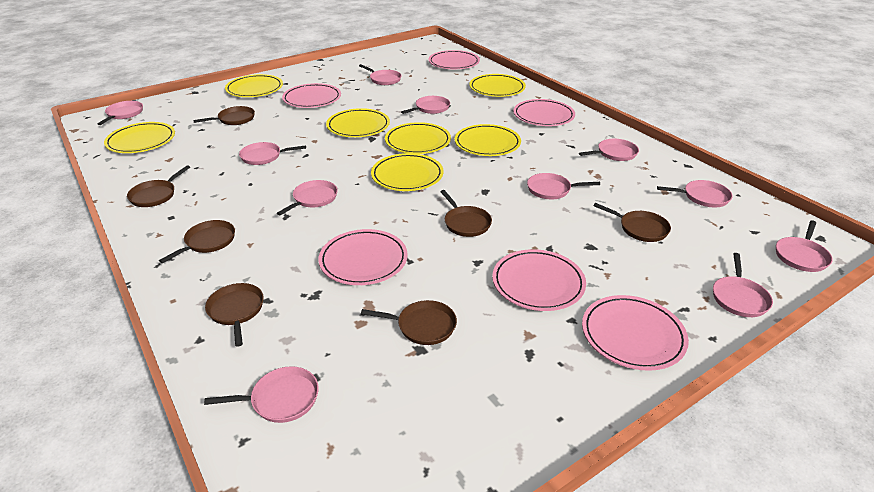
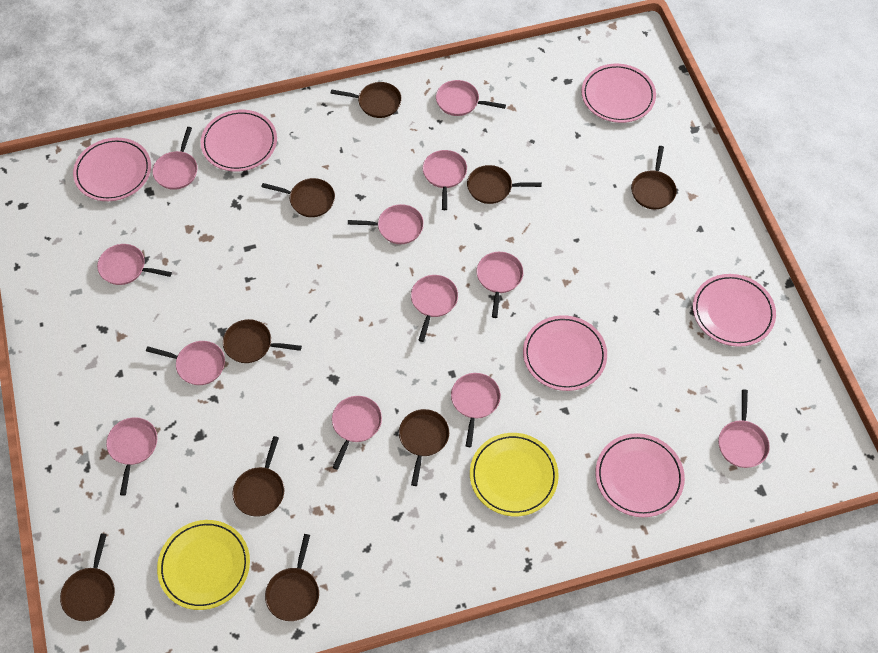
brown pan: 7 -> 9
pink pan: 11 -> 12
yellow plate: 7 -> 2

